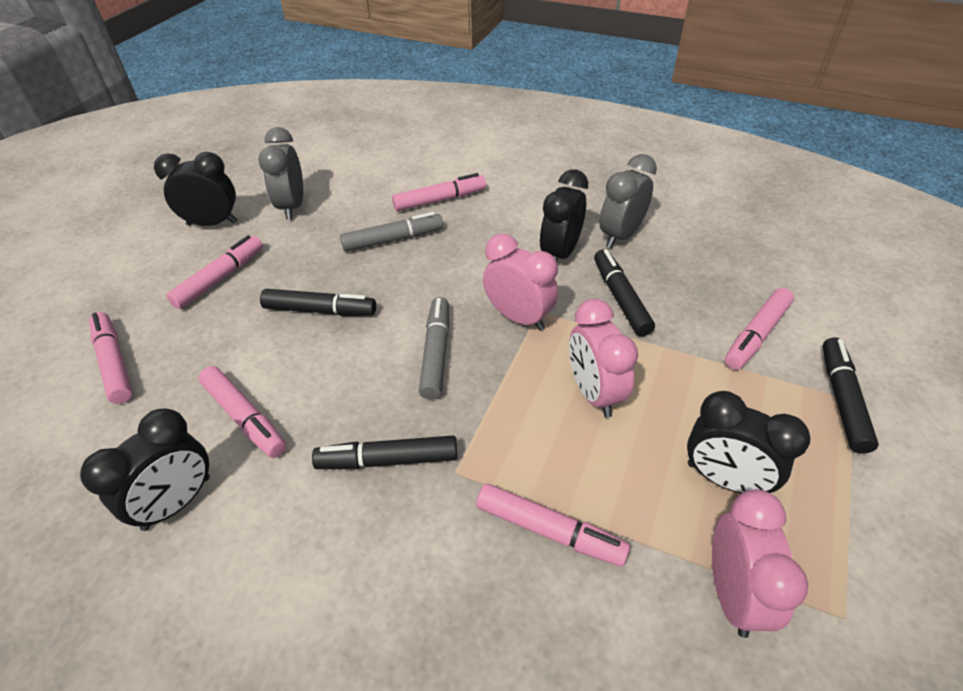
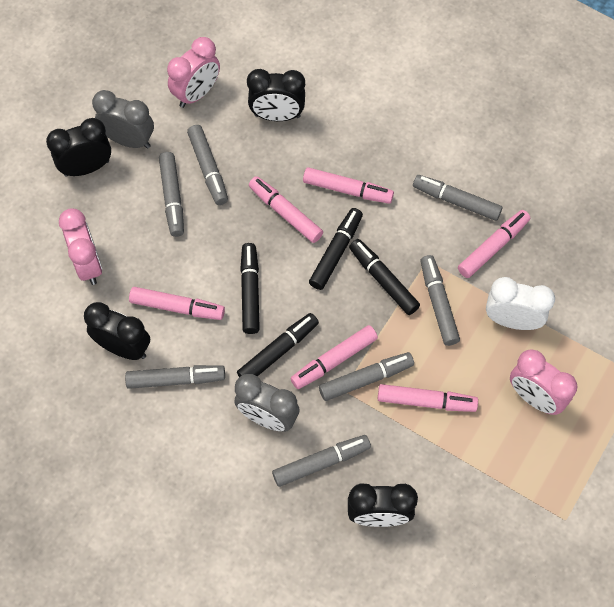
grey marker: 2 -> 7
white clock: 0 -> 1

